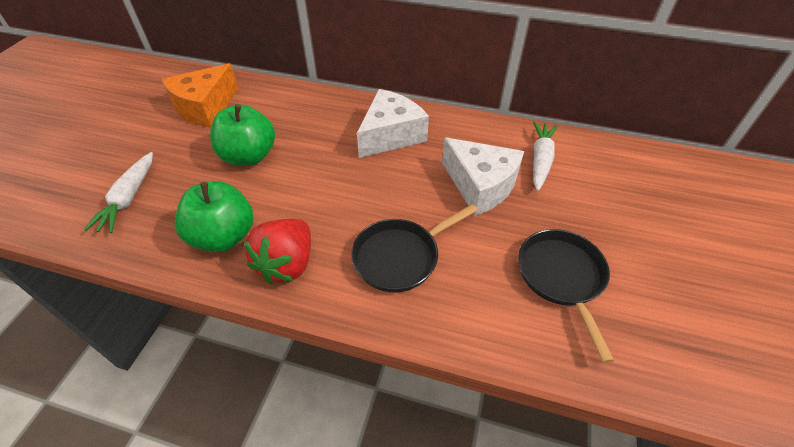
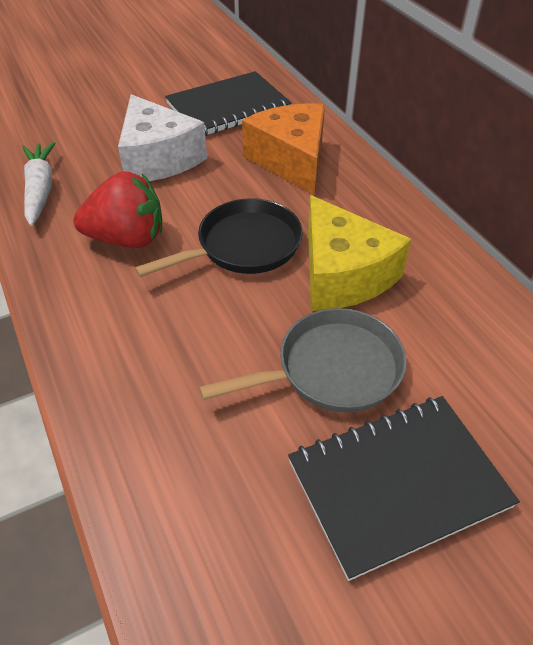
black notebook: 0 -> 2
black pan: 2 -> 1
green apple: 2 -> 0
grey pan: 0 -> 1
white carrot: 2 -> 1
white cheese: 2 -> 1
yellow cheese: 0 -> 1

